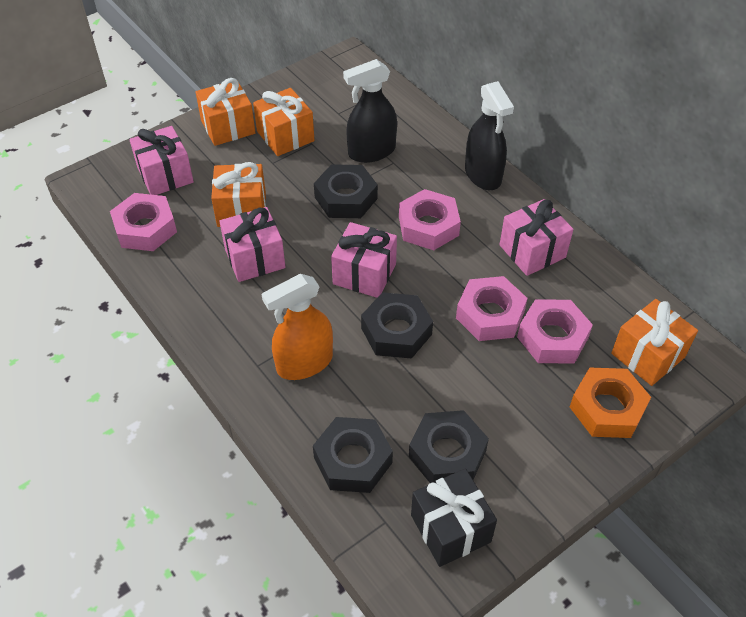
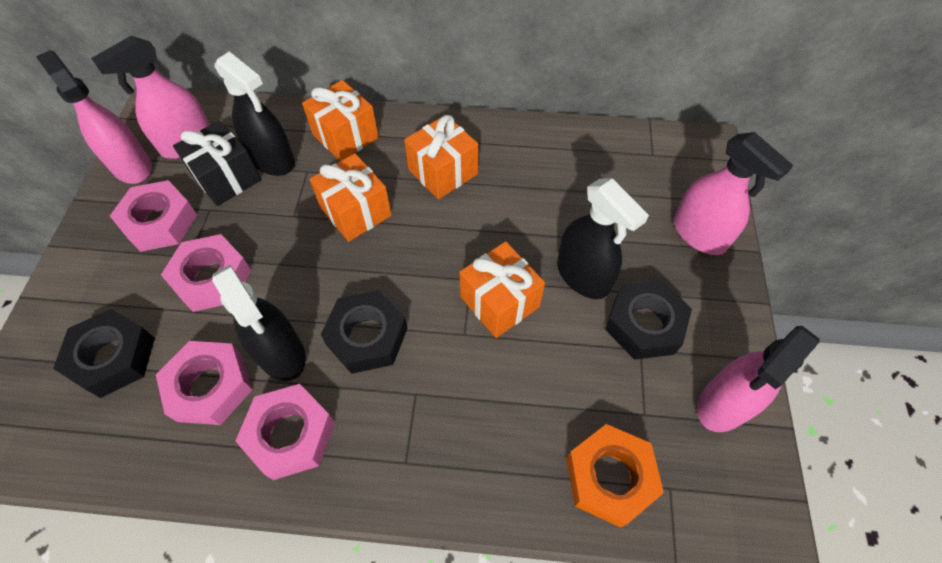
black nut: 4 -> 3
black spray bottle: 2 -> 3
orange spray bottle: 1 -> 0
pink gift: 4 -> 0
pink spray bottle: 0 -> 4

